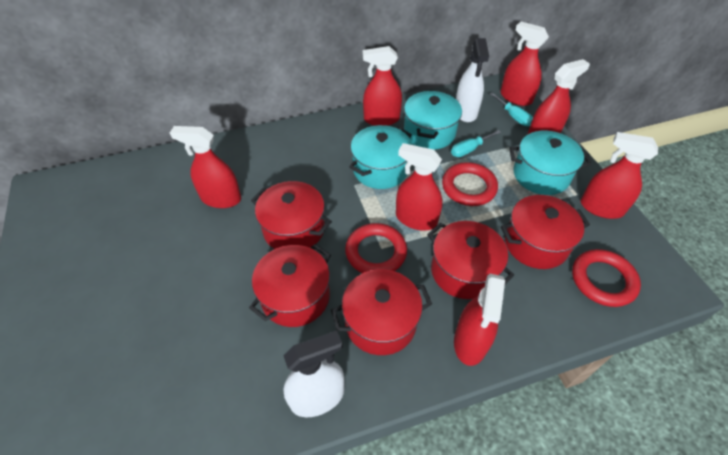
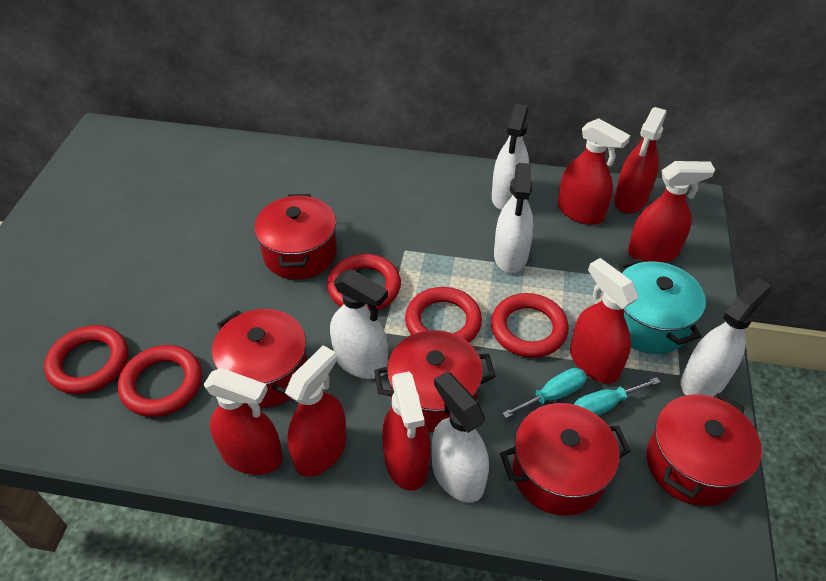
red ring: 3 -> 5
turquoise pot: 3 -> 1
white spray bottle: 2 -> 5

